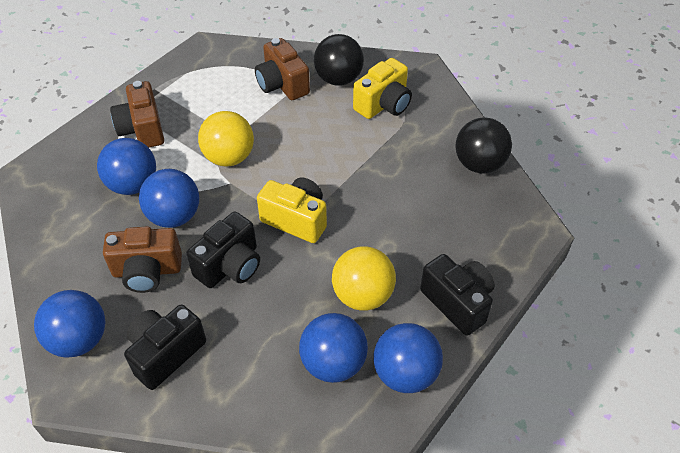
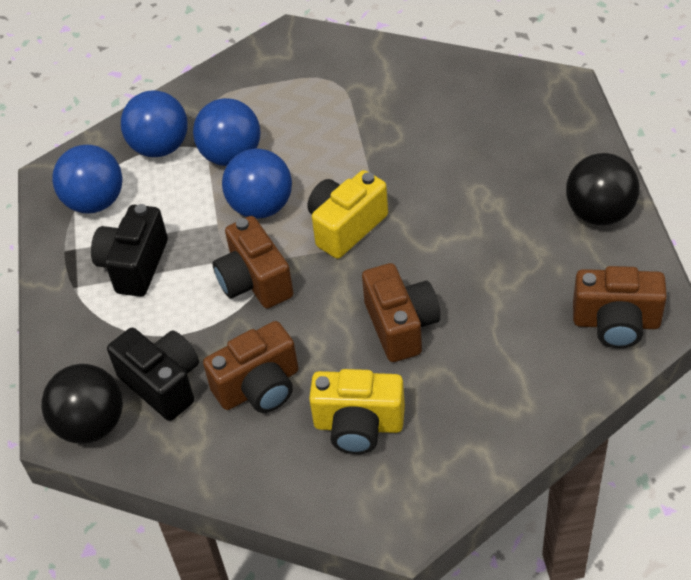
black camera: 3 -> 2
blue ball: 5 -> 4
brown camera: 3 -> 4
yellow ball: 2 -> 0

